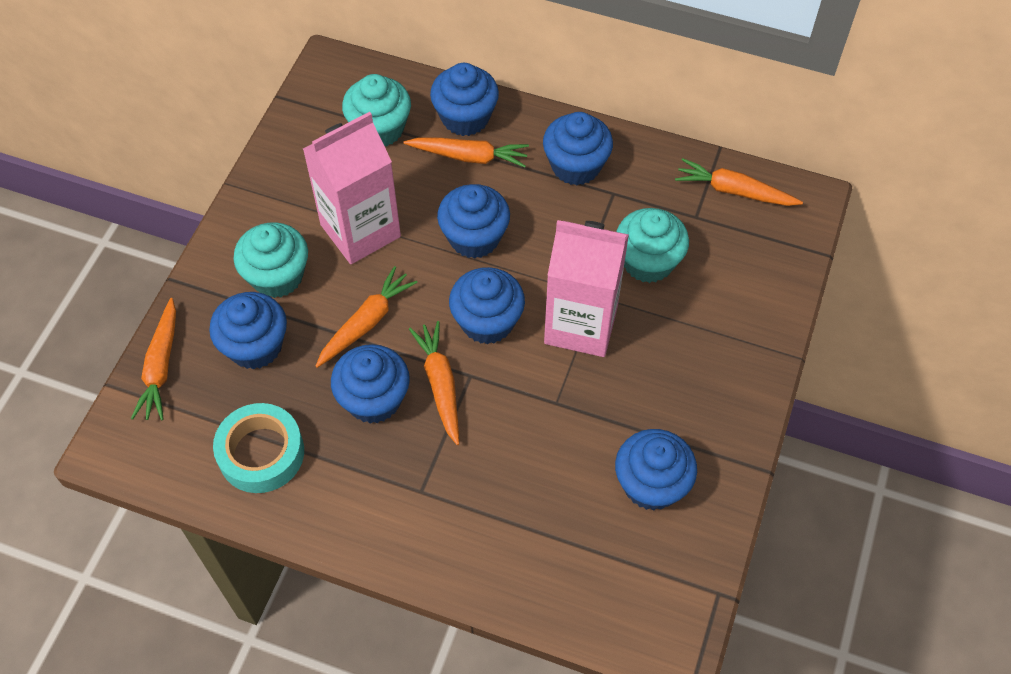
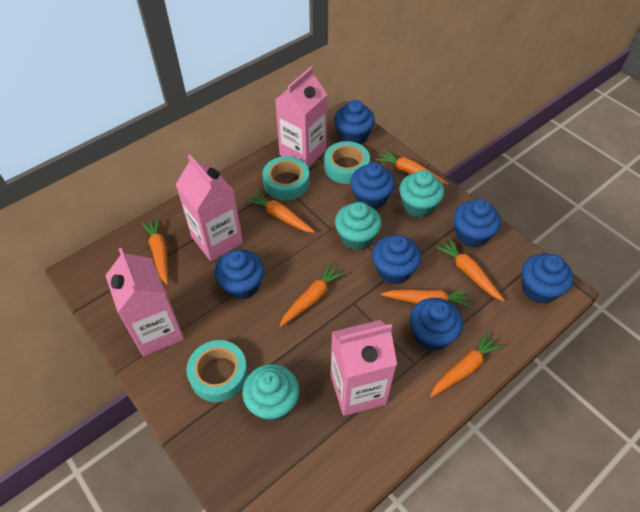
orange carrot: 5 -> 7
pink carton: 2 -> 4
turquoise tape: 1 -> 3

